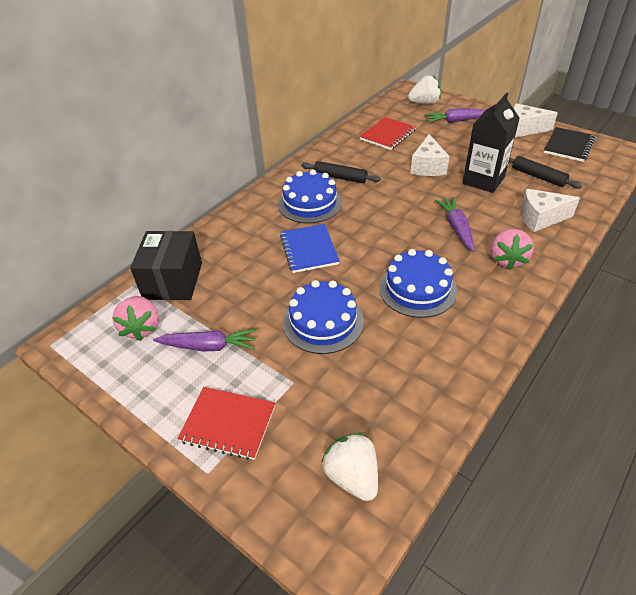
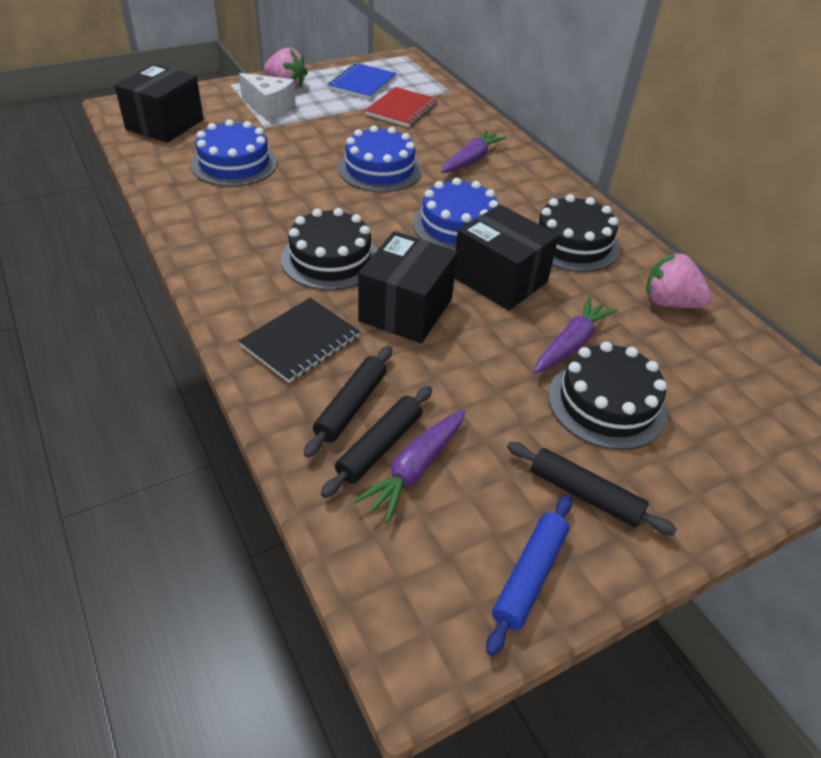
black box: 1 -> 3
black cake: 0 -> 3
black carton: 1 -> 0
black rolling pin: 2 -> 3
blue rolling pin: 0 -> 1
red notebook: 2 -> 1
white cheese: 3 -> 1
white strawberry: 2 -> 0

